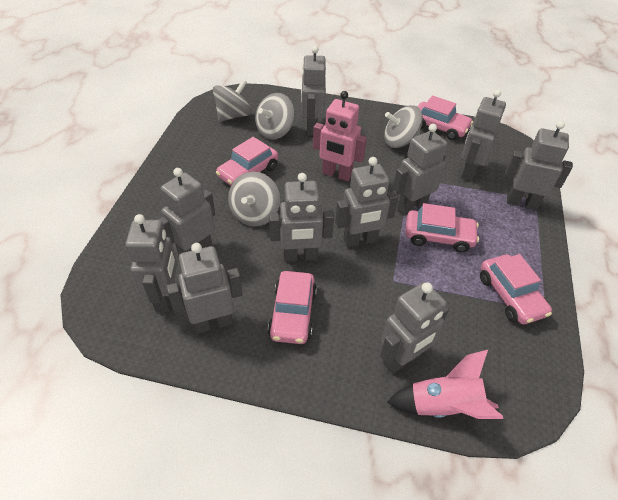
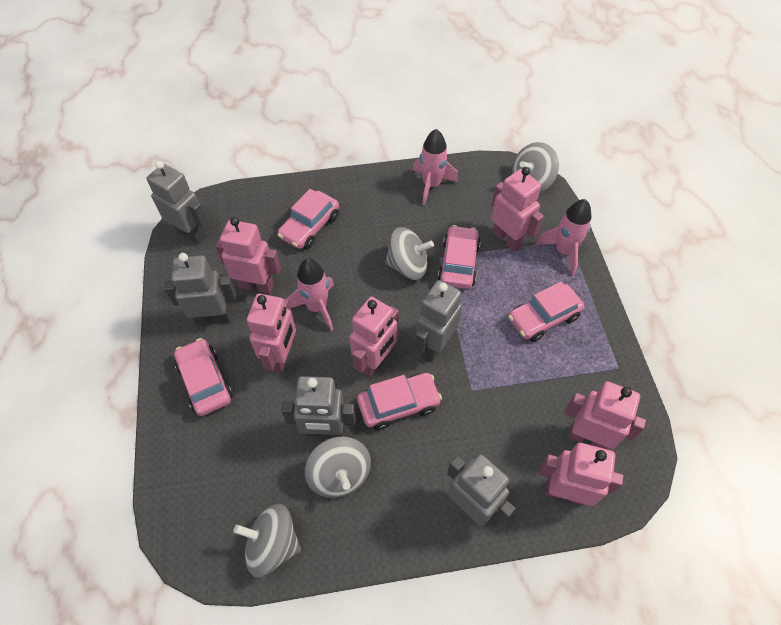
grey robot: 10 -> 5
pink robot: 1 -> 6
pink rocket: 1 -> 3

